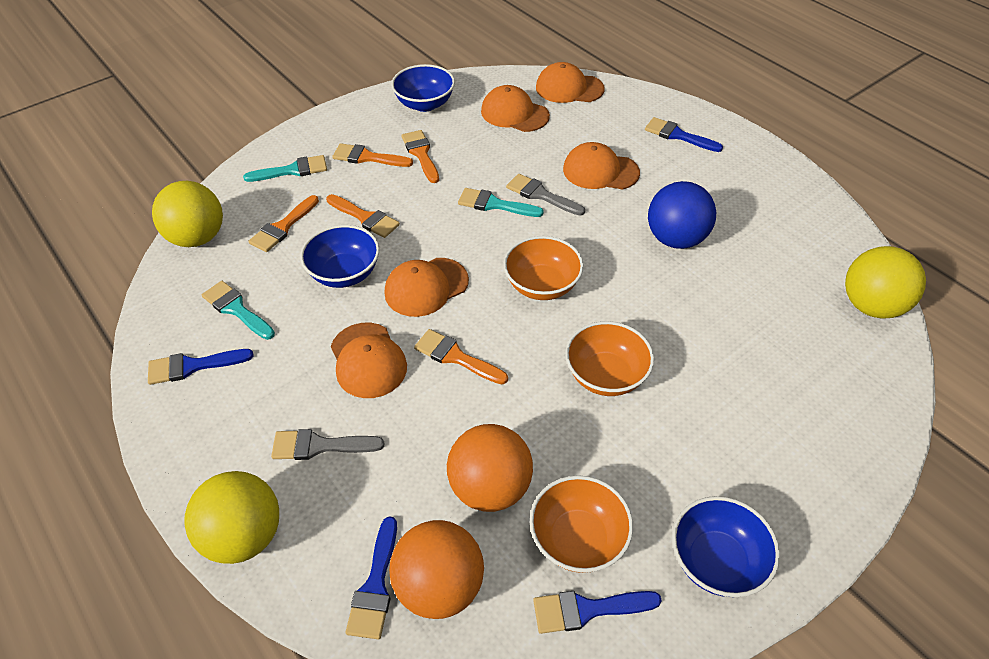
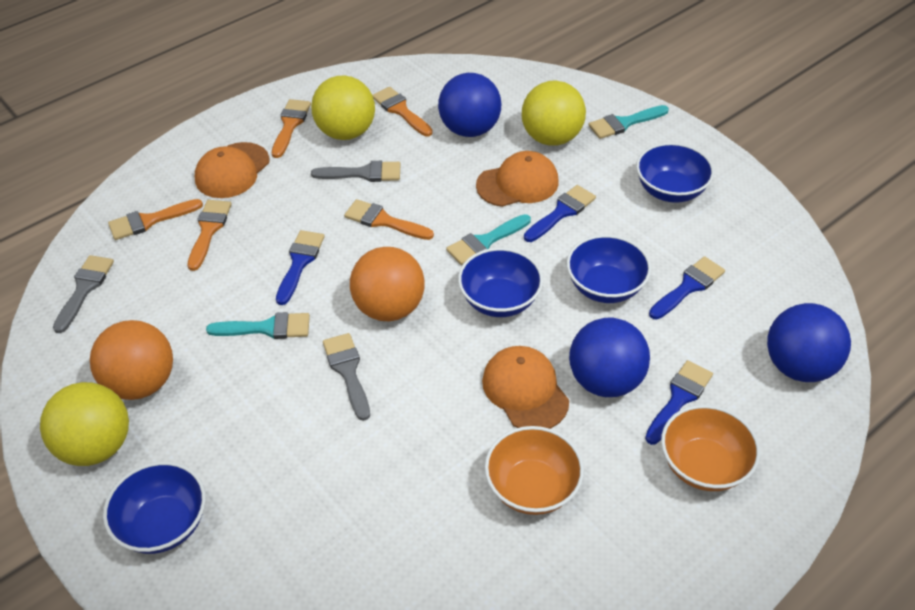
blue ball: 1 -> 3
blue bowl: 3 -> 4
grey brush: 2 -> 3
orange bowl: 3 -> 2
orange cap: 5 -> 3

